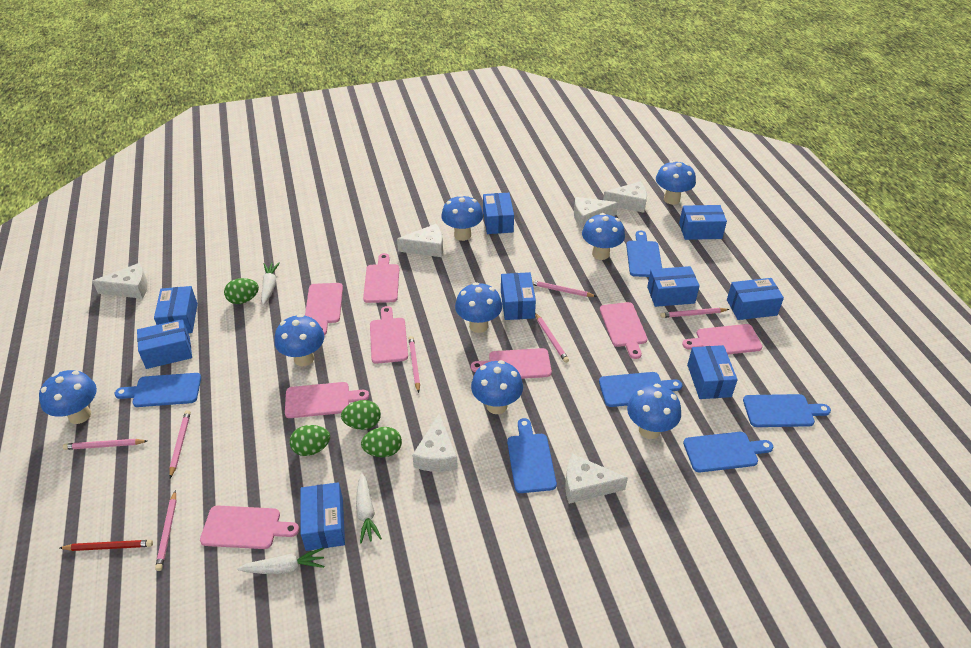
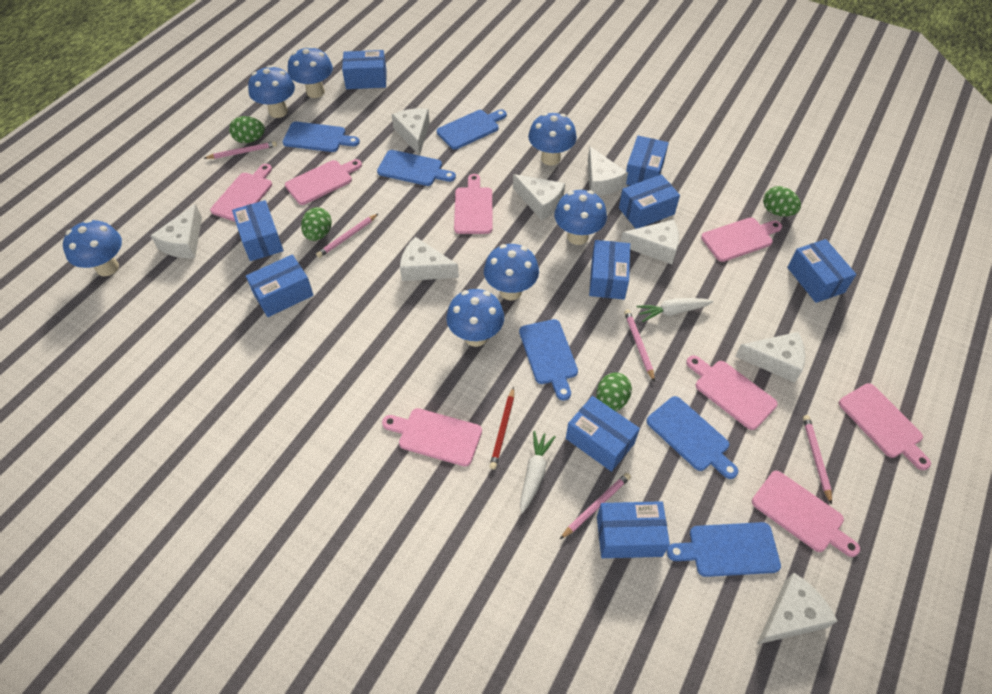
blue mushroom: 8 -> 7
pink pencil: 7 -> 5
white carrot: 3 -> 2
white cheese: 6 -> 8

